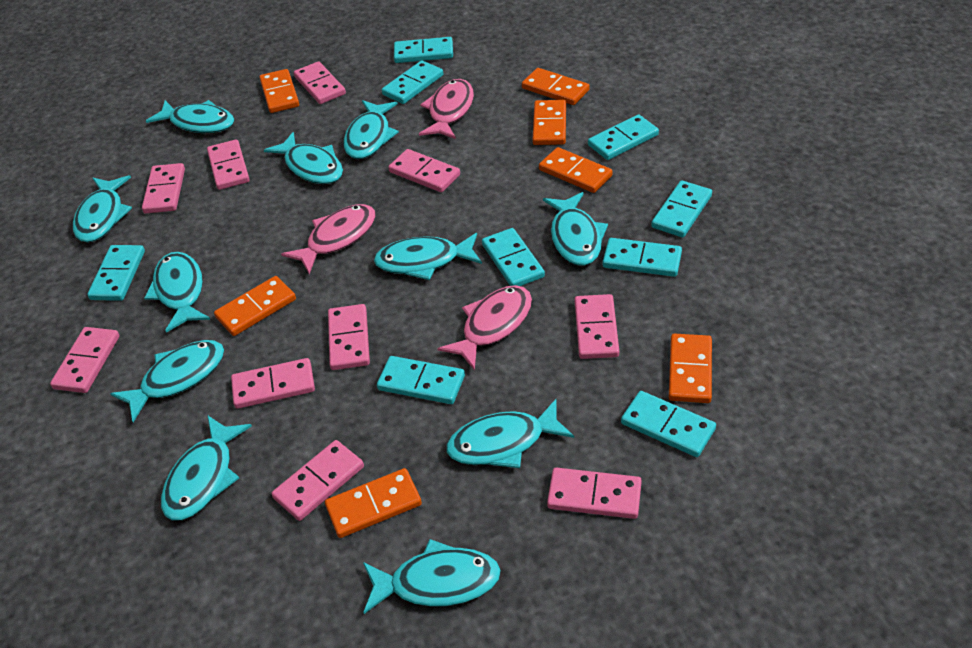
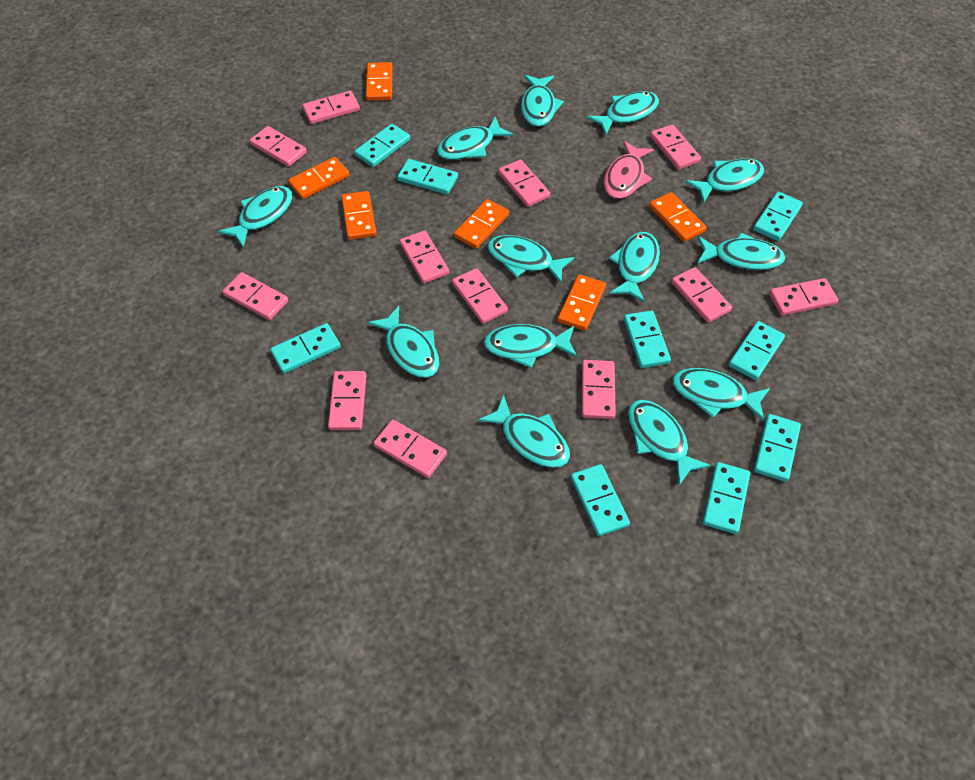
orange domino: 7 -> 6
pink domino: 10 -> 12
pink fish: 3 -> 1
turquoise fish: 11 -> 13

